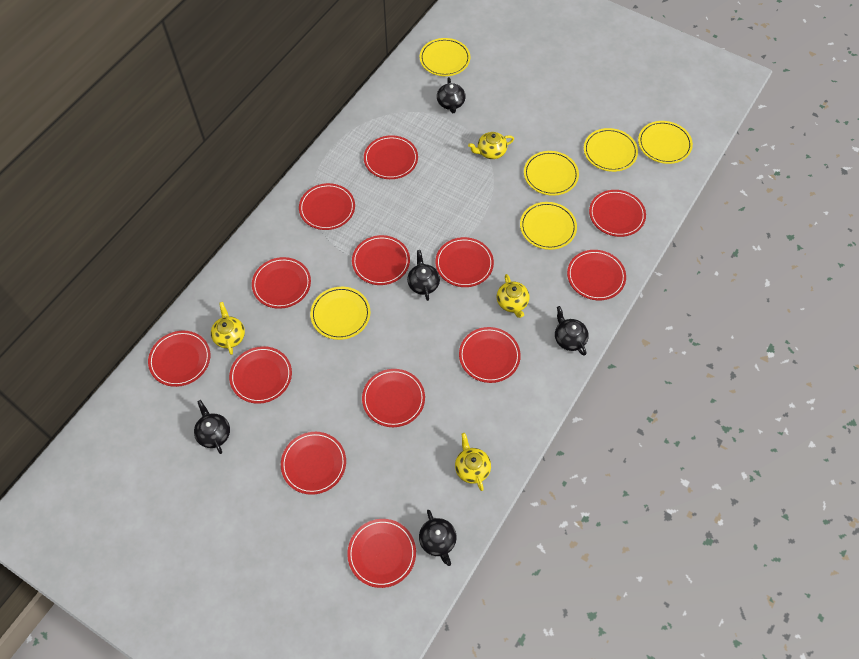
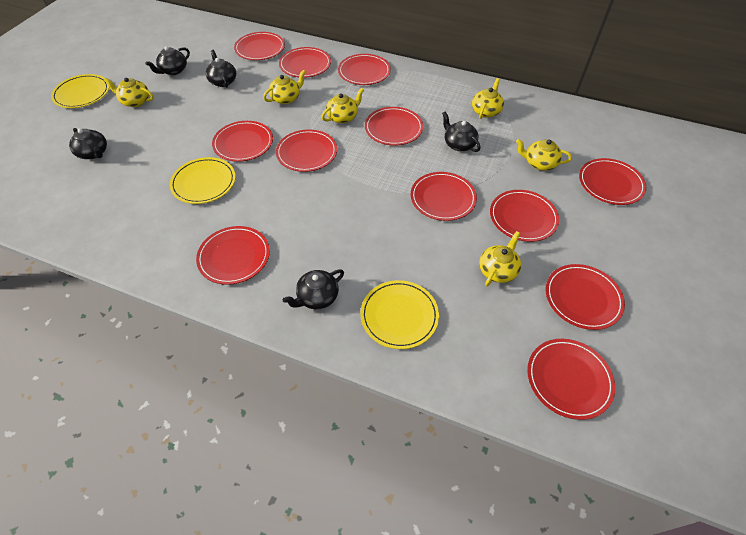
red plate: 13 -> 12
yellow plate: 6 -> 3
yellow teapot: 4 -> 6

